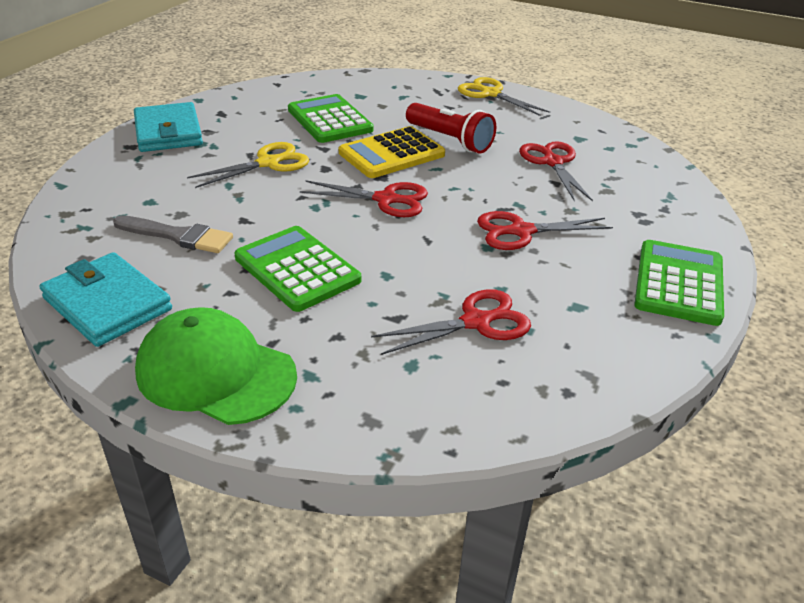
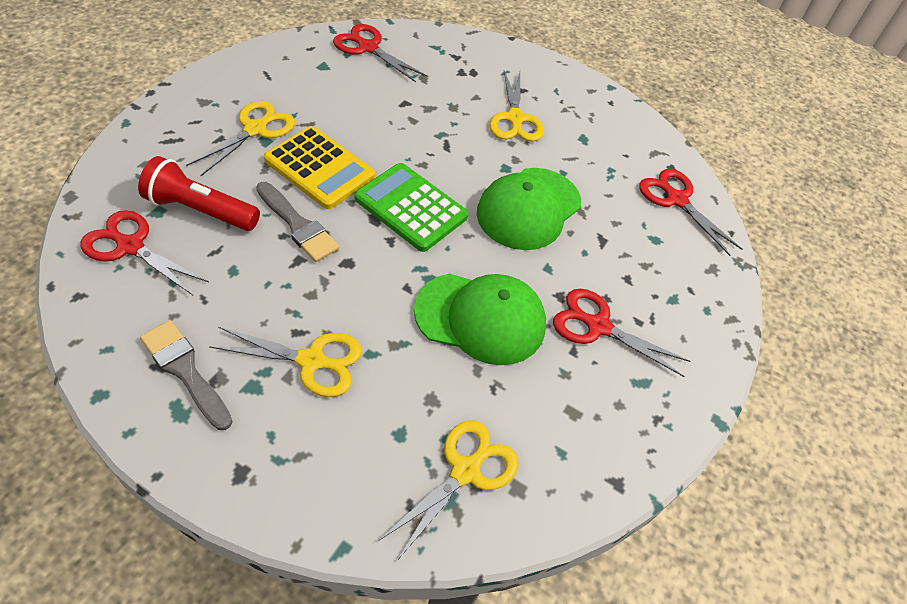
green calculator: 3 -> 1
green cap: 1 -> 2
grey brush: 1 -> 2
turquoise wallet: 2 -> 0
yellow scissors: 2 -> 4

